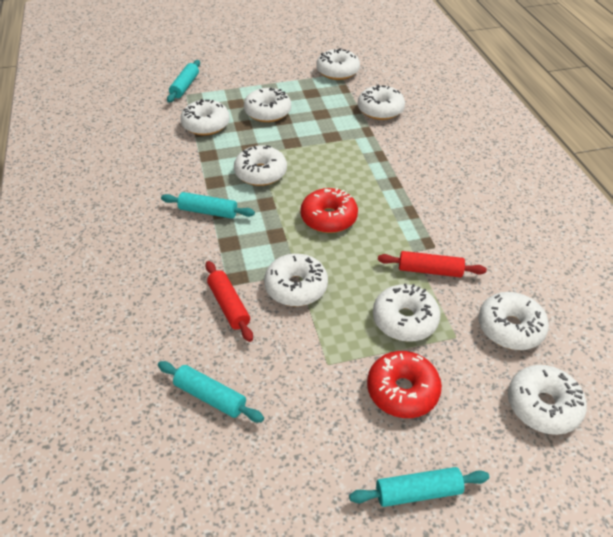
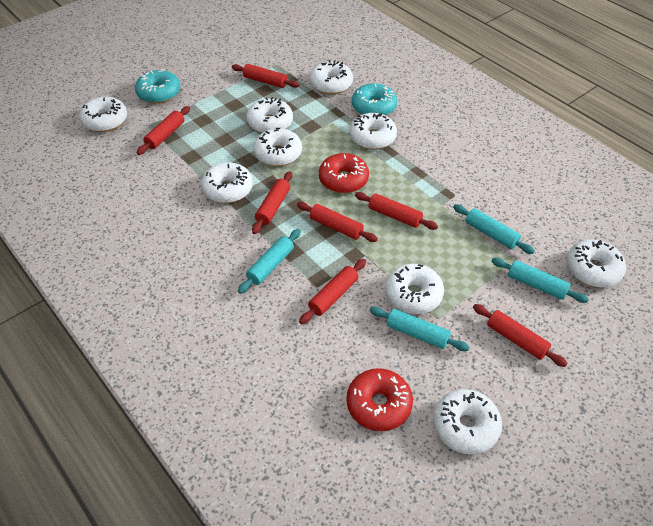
red rolling pin: 2 -> 7
turquoise donut: 0 -> 2

